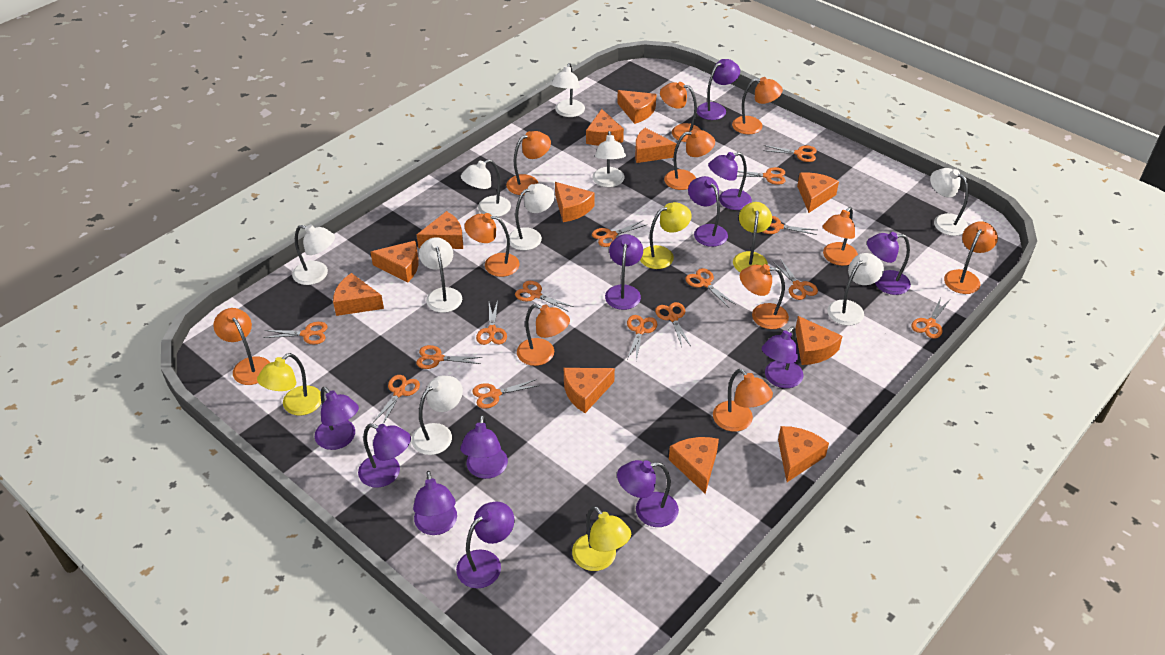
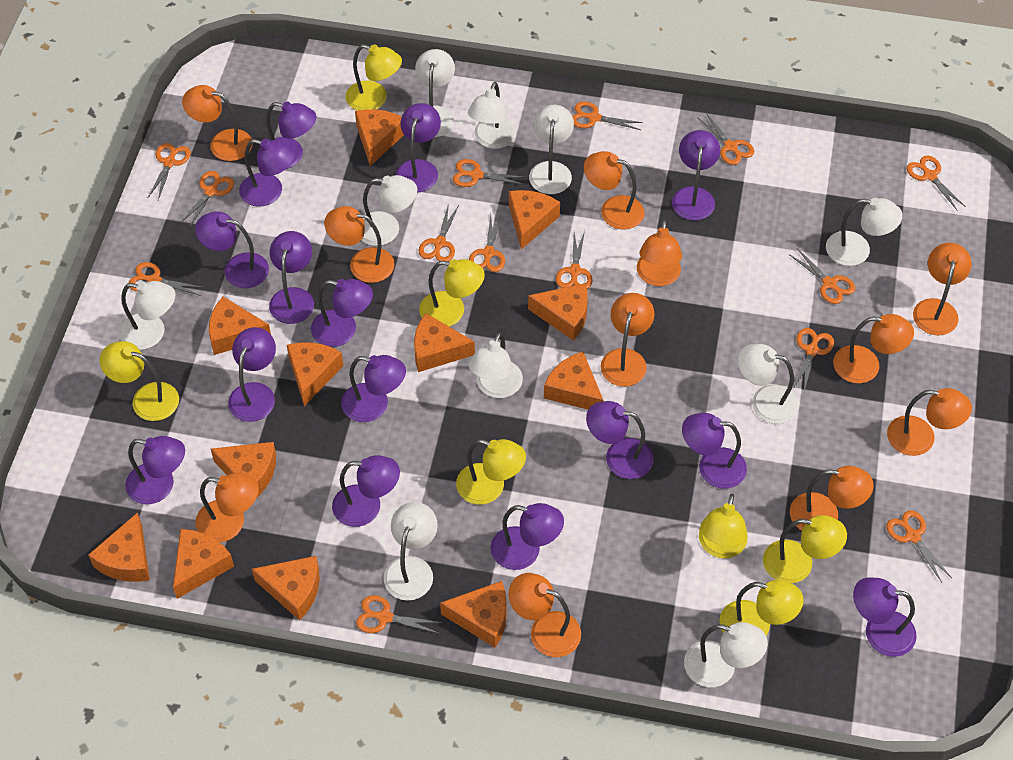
orange scissors: 15 -> 14
purple lamp: 12 -> 15
white lamp: 9 -> 10
yellow lamp: 4 -> 7

